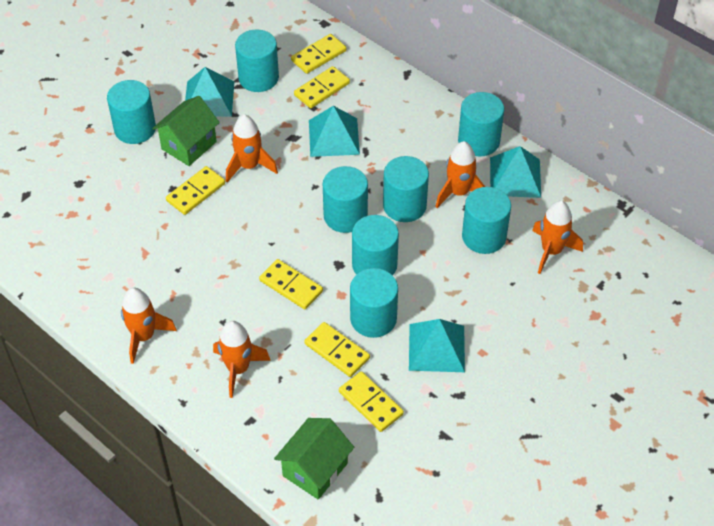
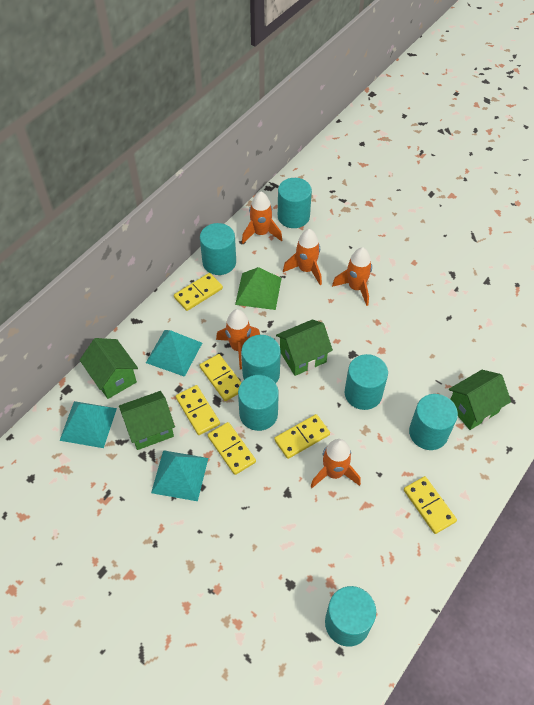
green house: 2 -> 4
green pyramid: 0 -> 1
turquoise cylinder: 8 -> 7
turquoise pyramid: 4 -> 3

